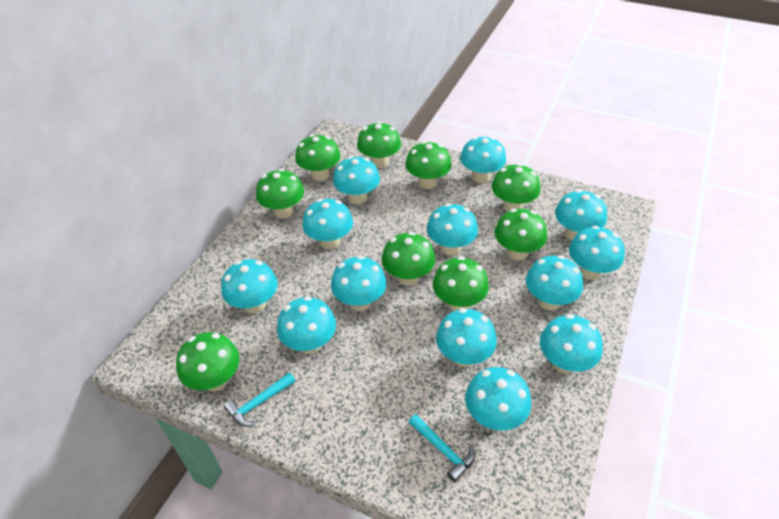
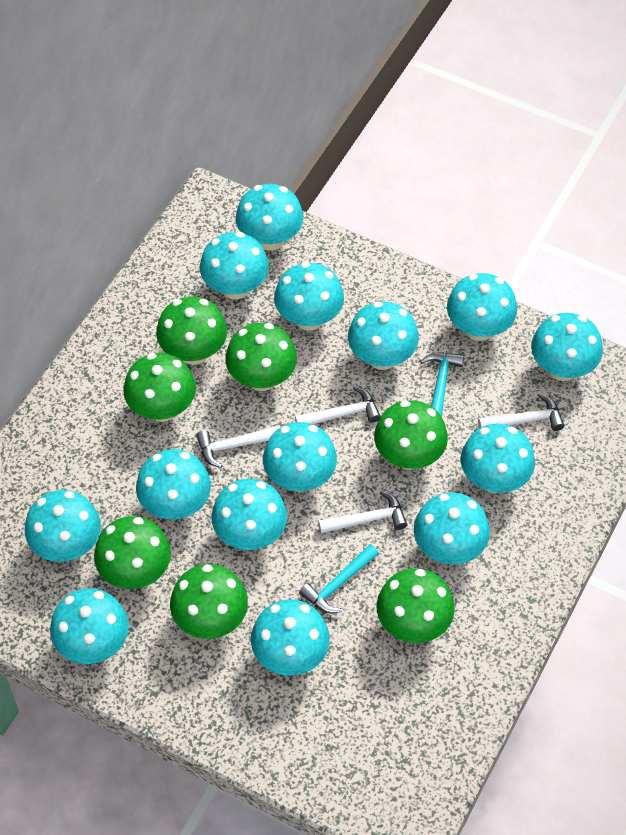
green mushroom: 9 -> 7
turquoise mushroom: 13 -> 14
white hammer: 0 -> 4

